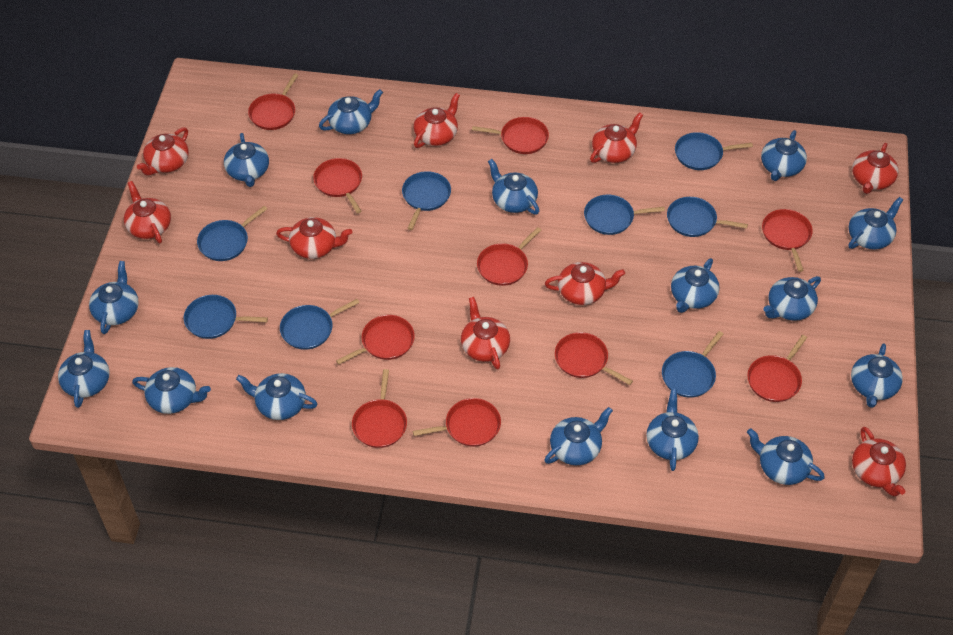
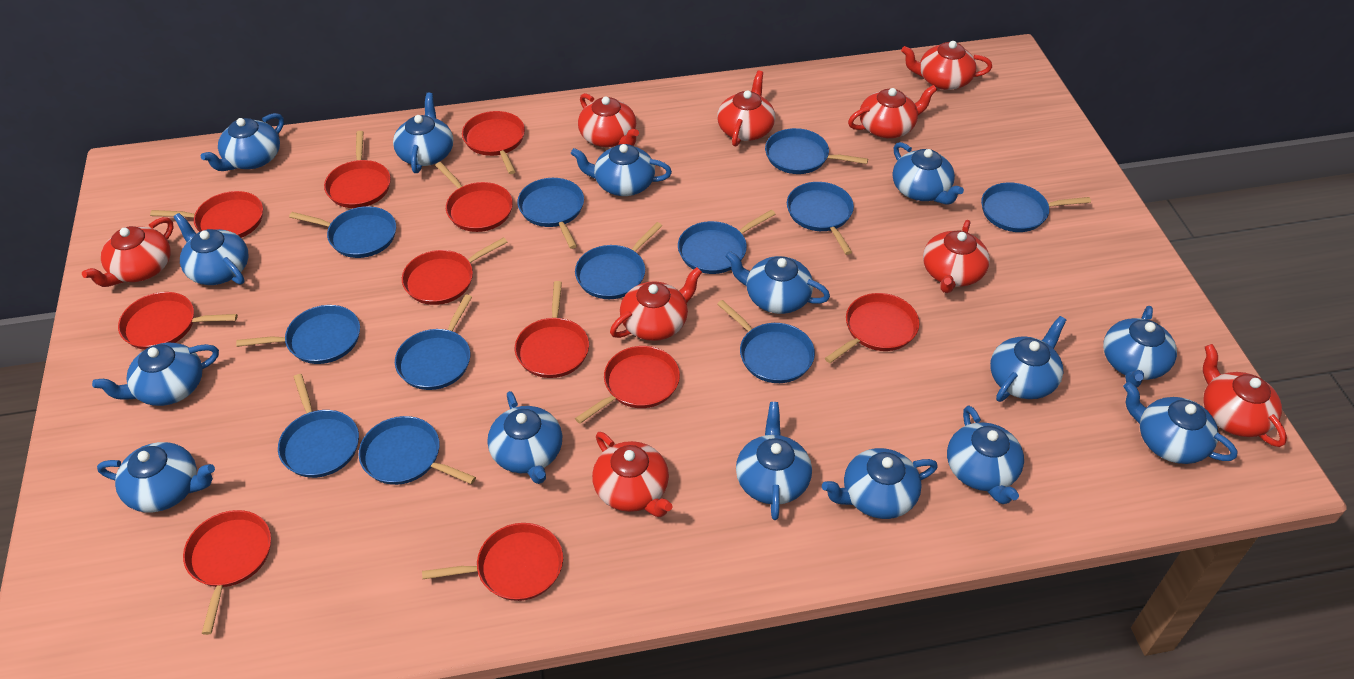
blue pan: 8 -> 12
red pan: 10 -> 11

